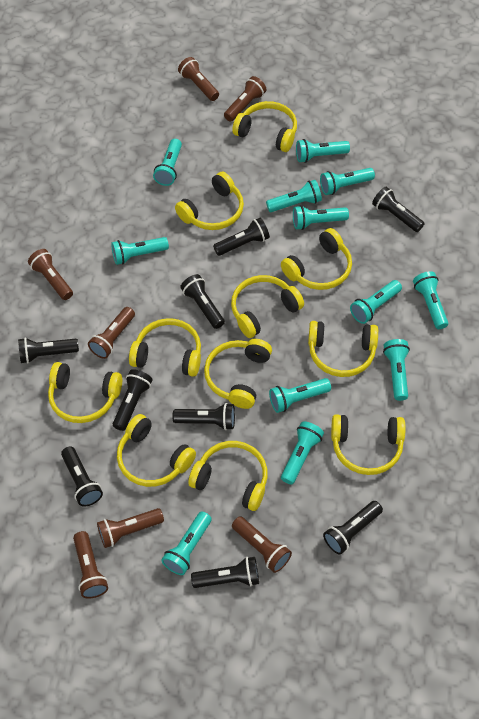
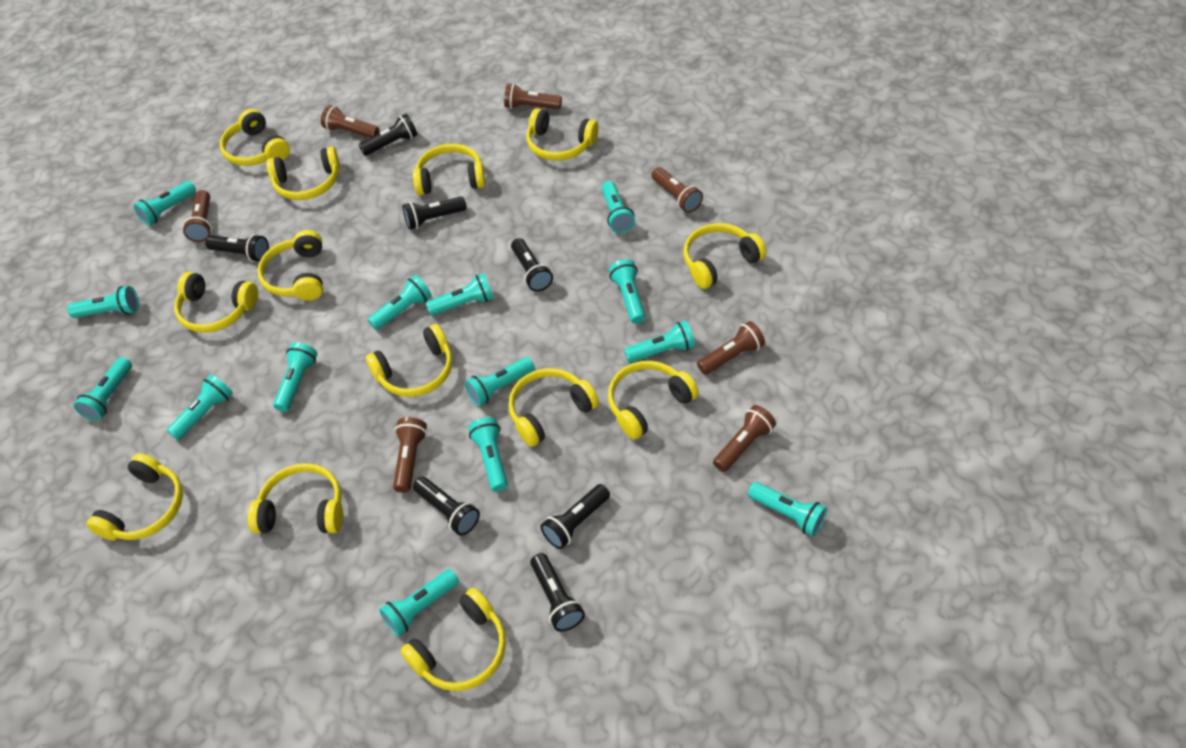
black flashlight: 9 -> 7
turquoise flashlight: 12 -> 14
yellow headphones: 11 -> 13

